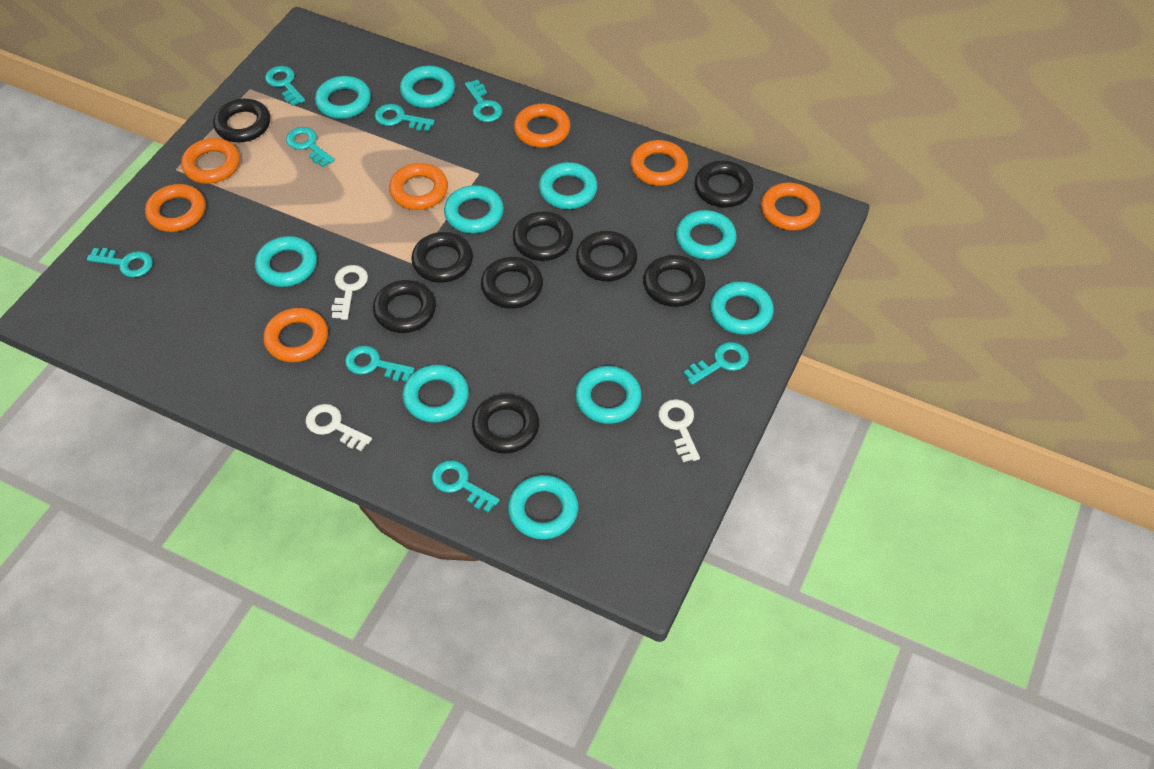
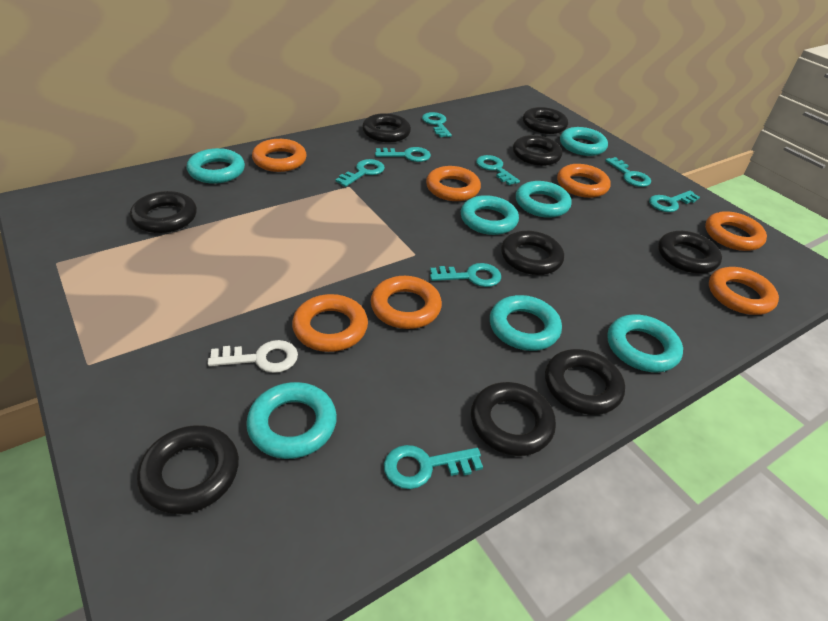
turquoise ring: 10 -> 7
white key: 3 -> 1

